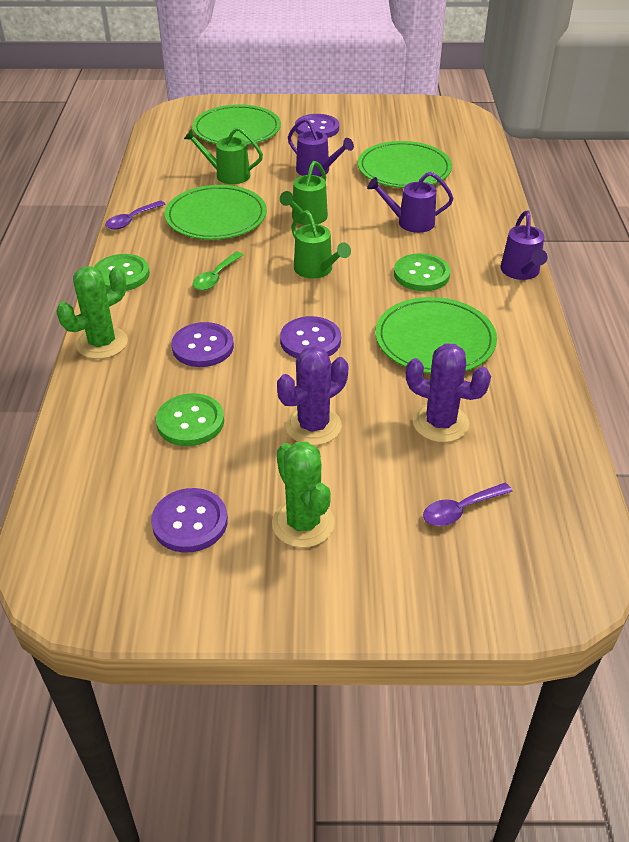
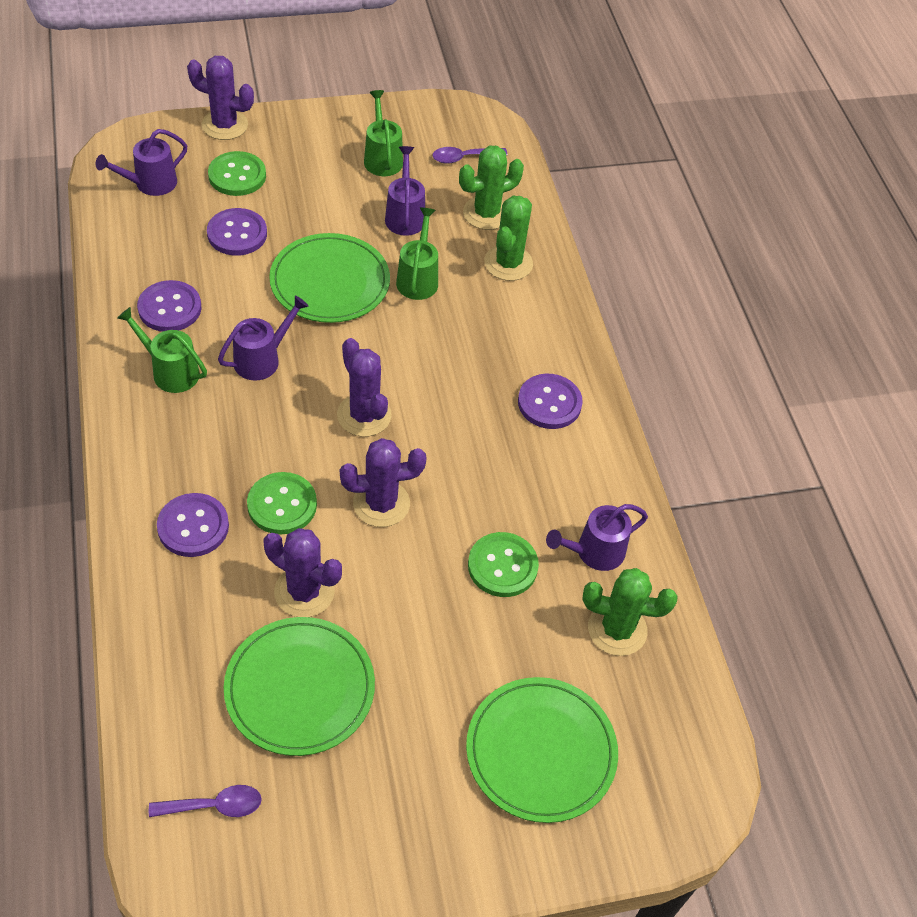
green cactus: 2 -> 3
green plate: 4 -> 3
green spoon: 1 -> 0
purple cactus: 2 -> 4
purple watering can: 3 -> 4

